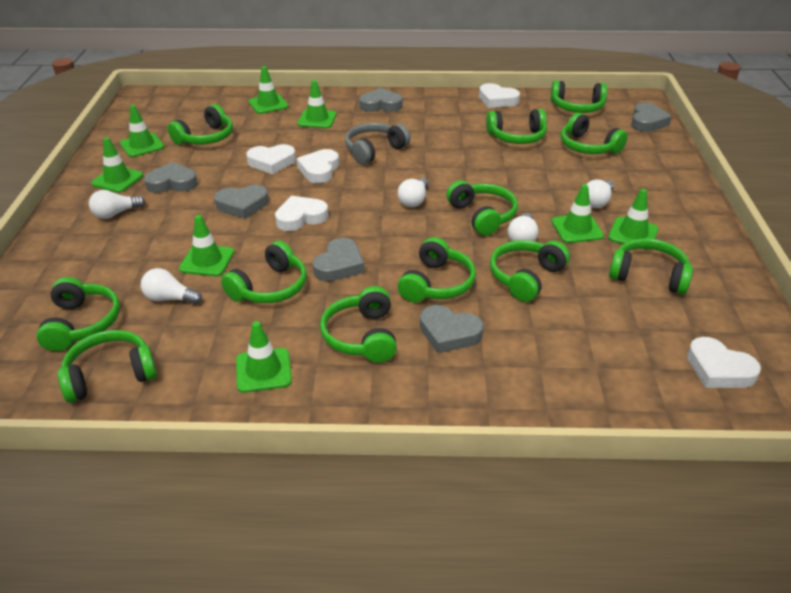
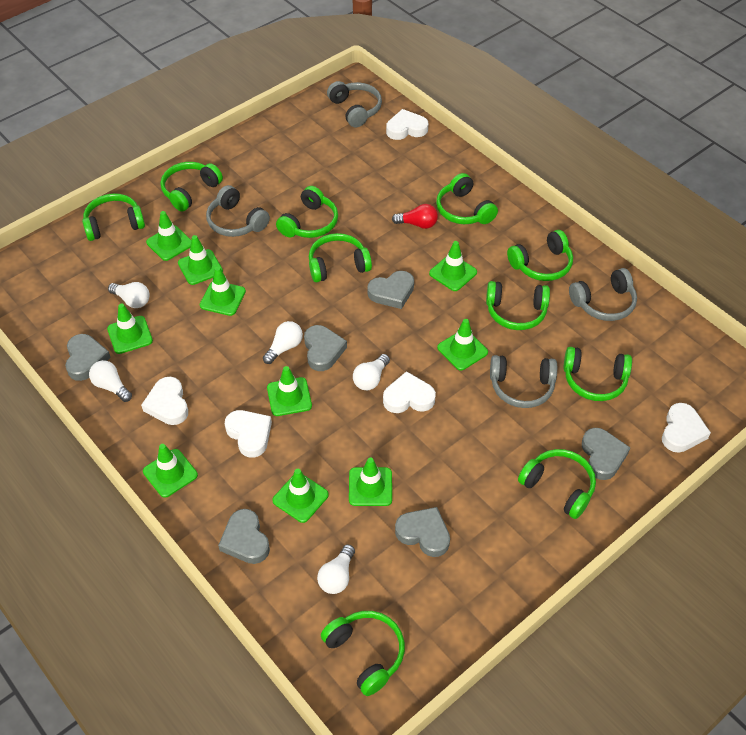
green headphones: 12 -> 10
green traffic cone: 8 -> 10
grey headphones: 1 -> 4
red light bulb: 0 -> 1

